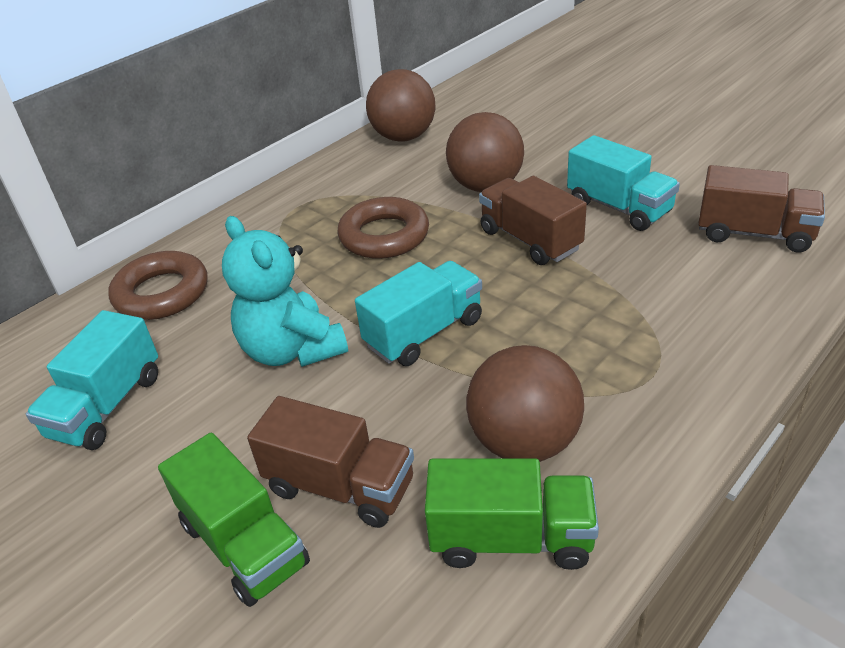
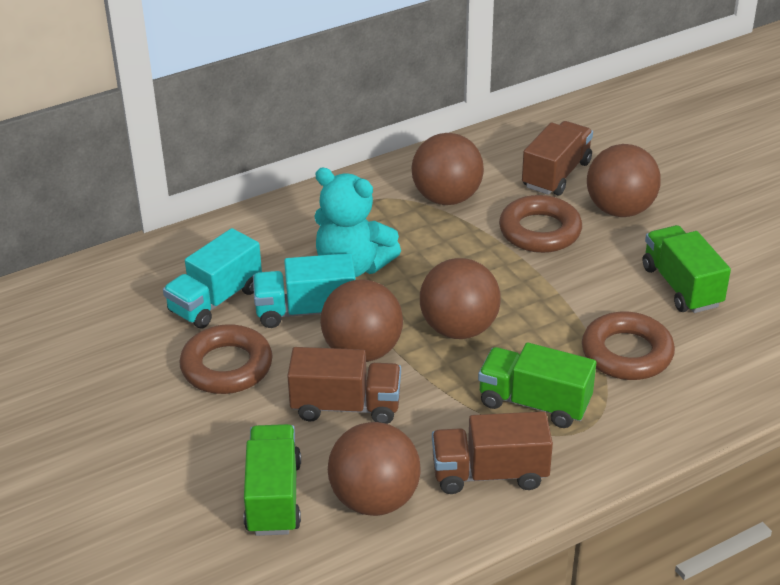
brown ball: 3 -> 5
brown ring: 2 -> 3
green truck: 2 -> 3
turquoise truck: 3 -> 2

